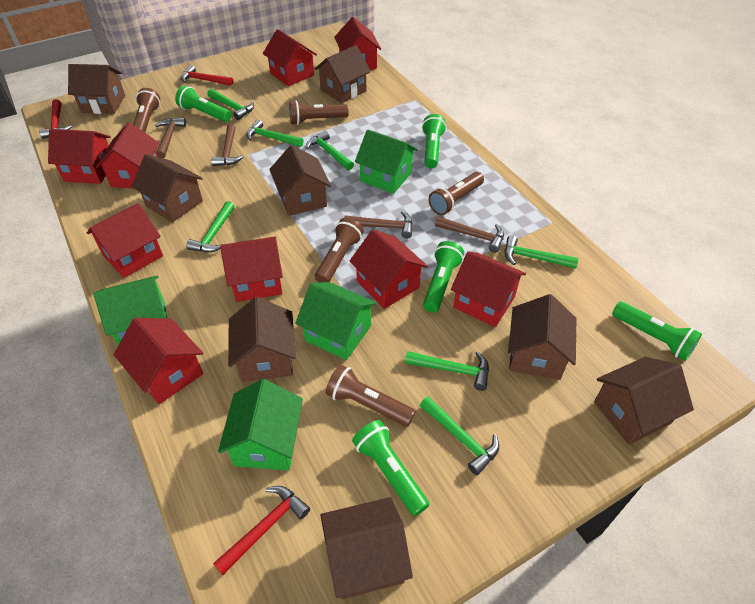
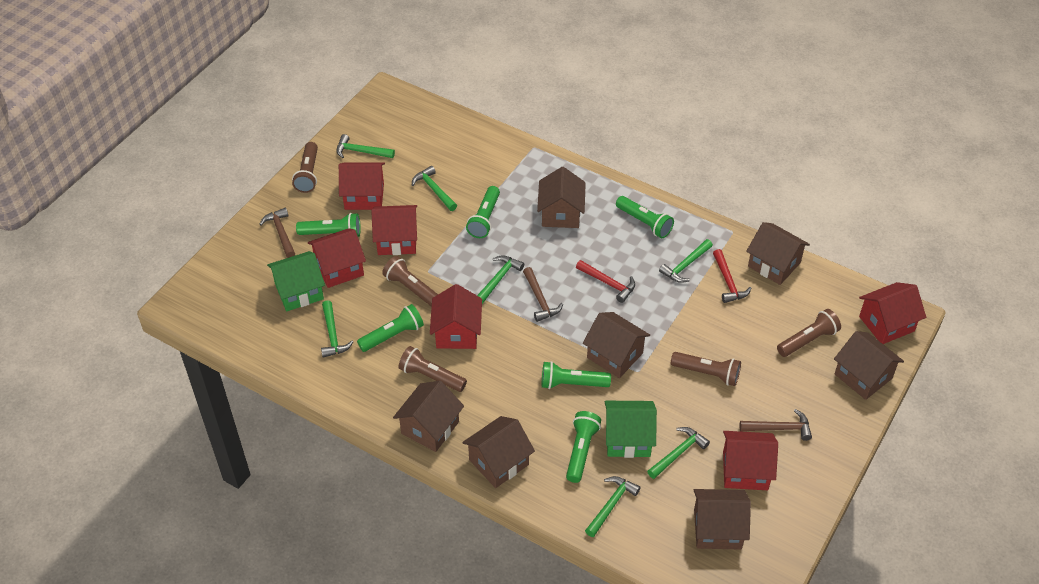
brown hammer: 4 -> 3
brown house: 8 -> 7
green flashlight: 5 -> 6
green house: 4 -> 2
red hammer: 3 -> 2
red house: 9 -> 6

